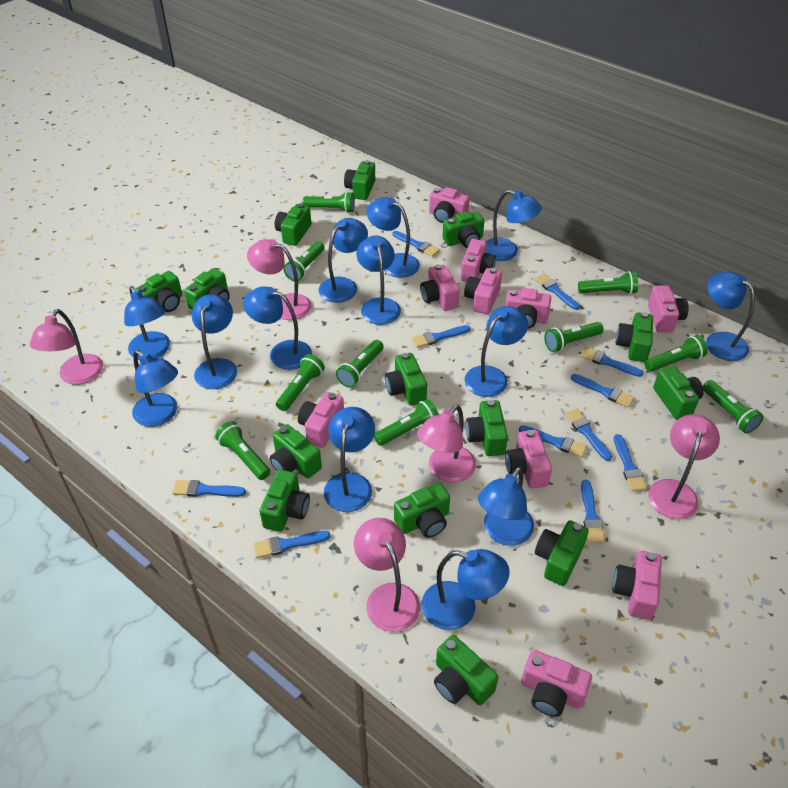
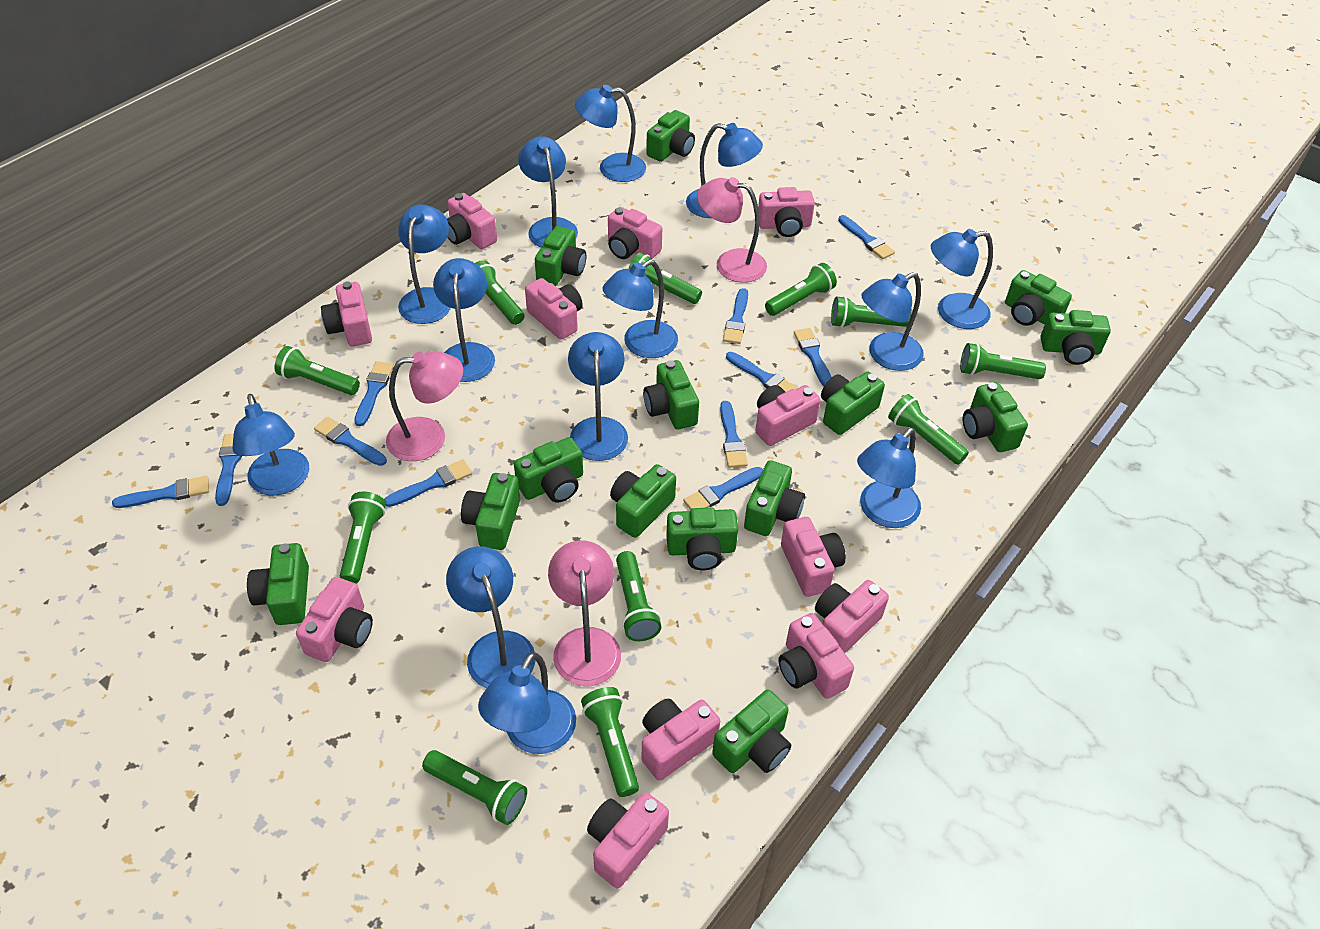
green flashlight: 10 -> 11
pink camera: 10 -> 12
pink lamp: 5 -> 3

